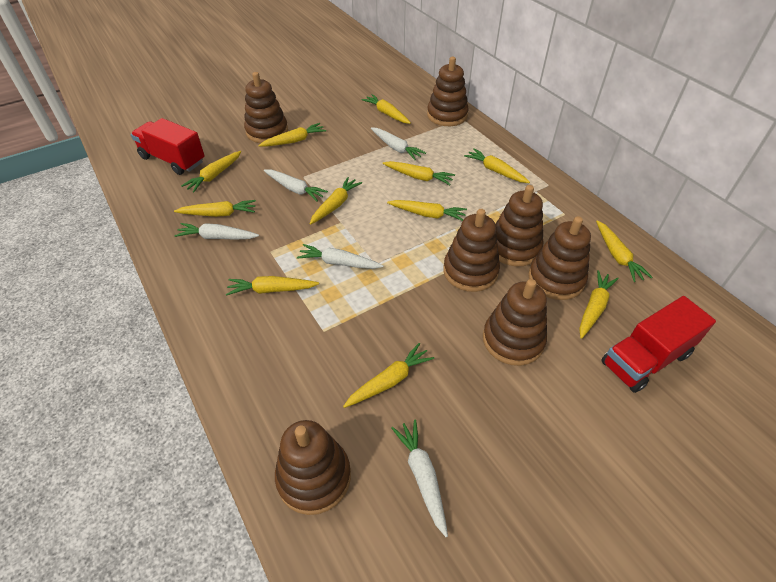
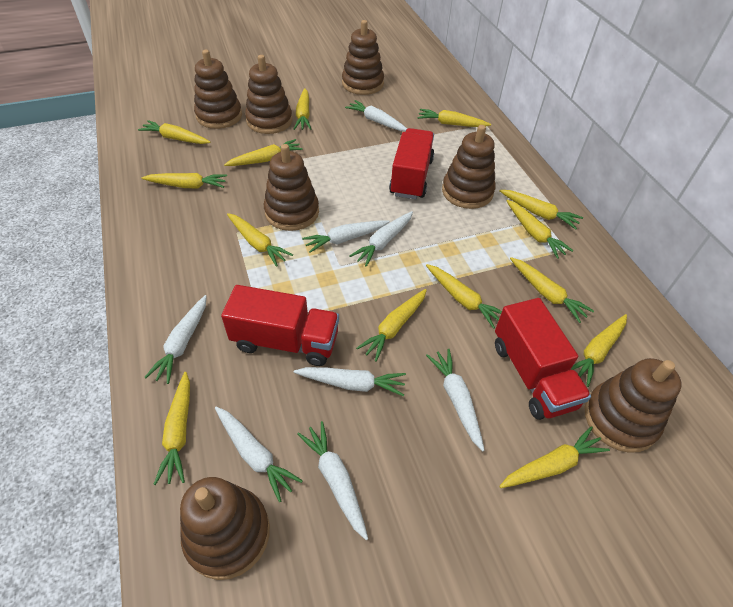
red truck: 2 -> 3
white carrot: 5 -> 8
yellow carrot: 12 -> 14

